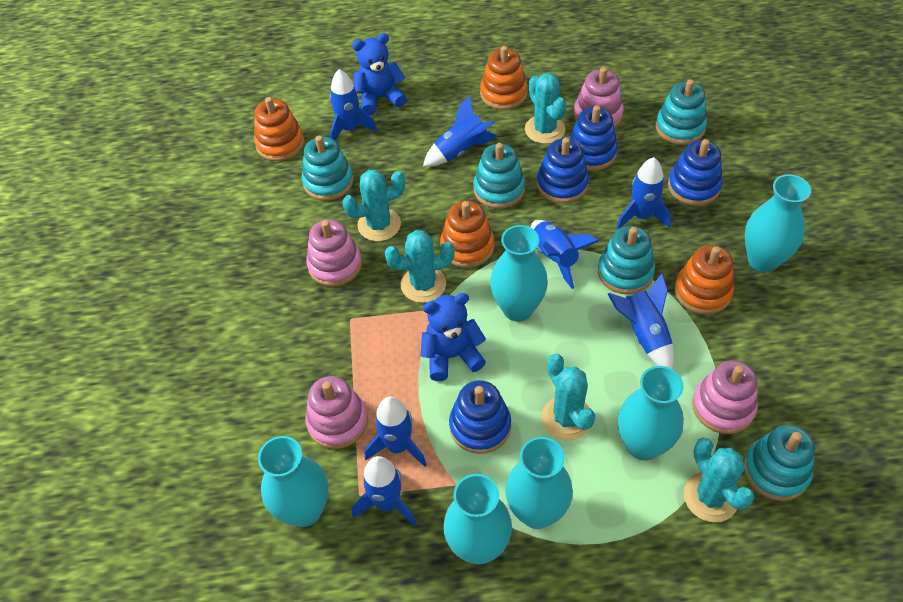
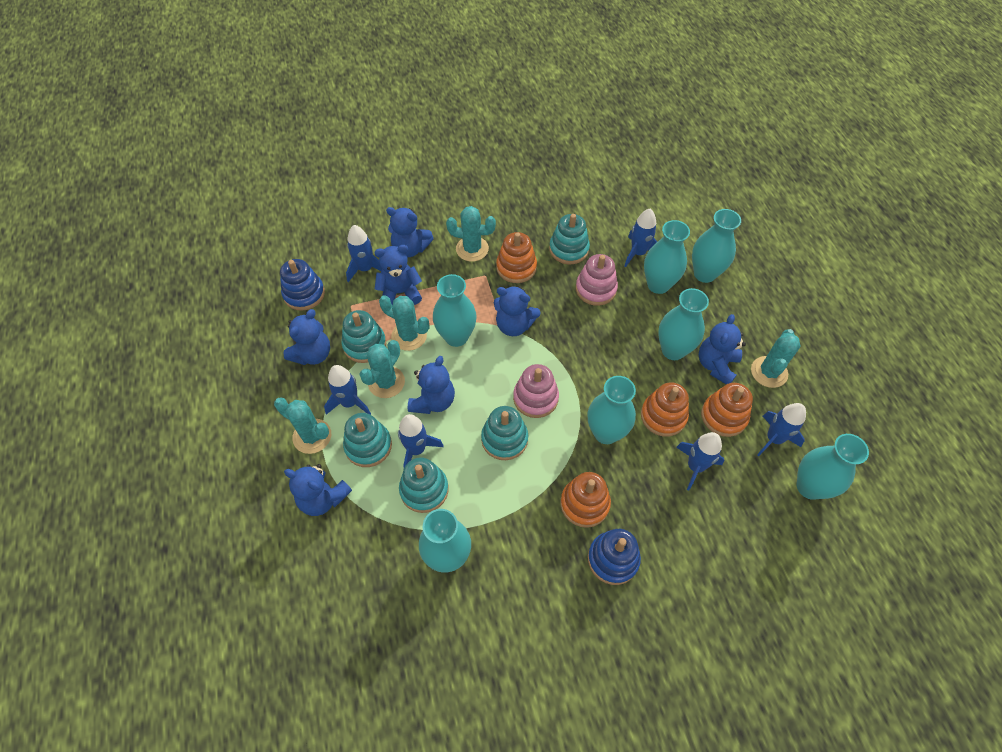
blue rocket: 7 -> 6
blue stacking toy: 4 -> 2
blue teddy bear: 2 -> 7
pink stacking toy: 4 -> 2
turquoise vase: 6 -> 7

